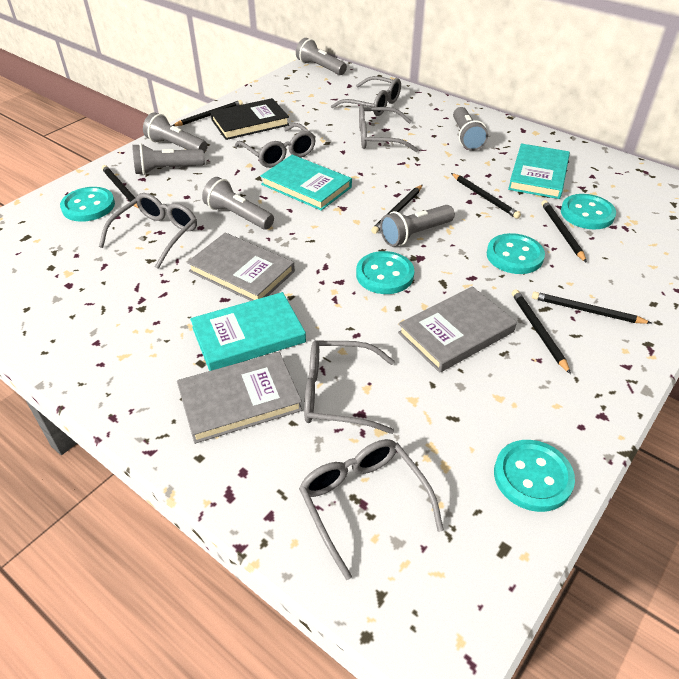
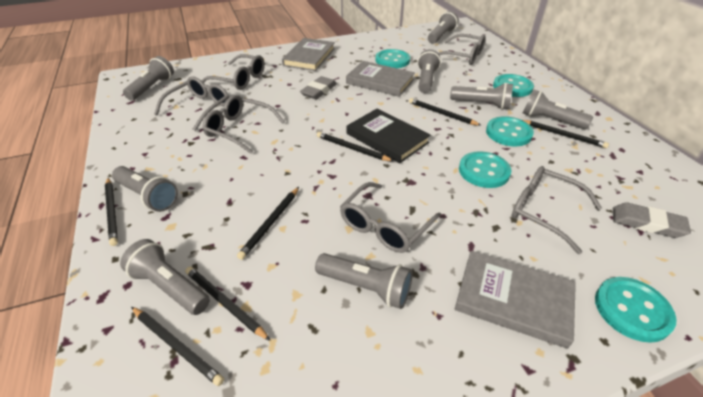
grey eraser: 0 -> 2
grey flashlight: 6 -> 8
turquoise book: 3 -> 0

